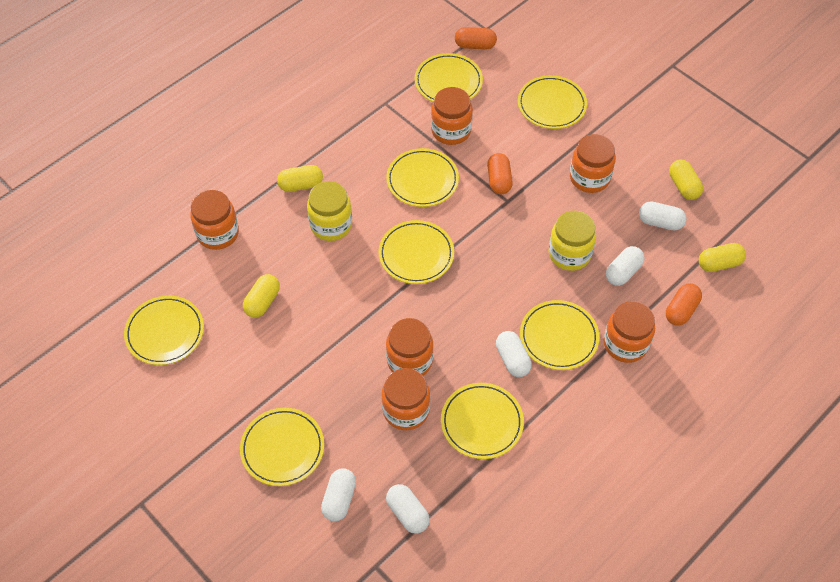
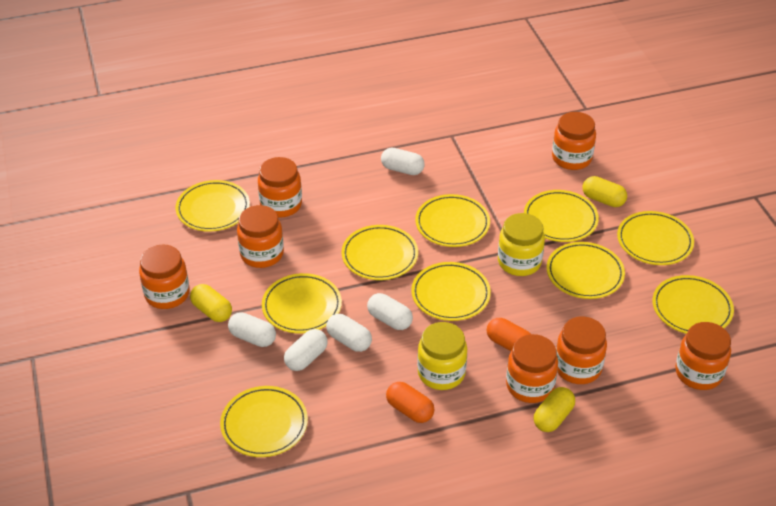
orange capsule: 3 -> 2
orange jar: 6 -> 7
yellow capsule: 4 -> 3
yellow plate: 8 -> 10

